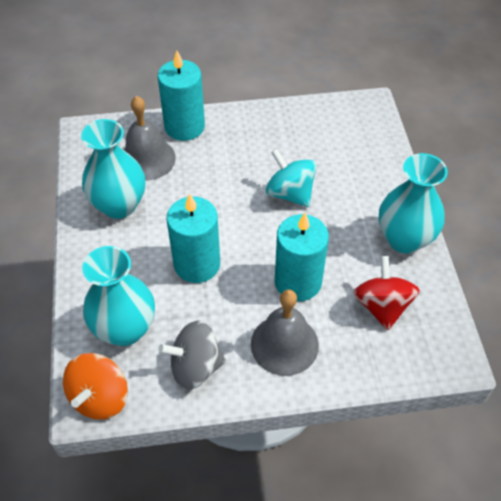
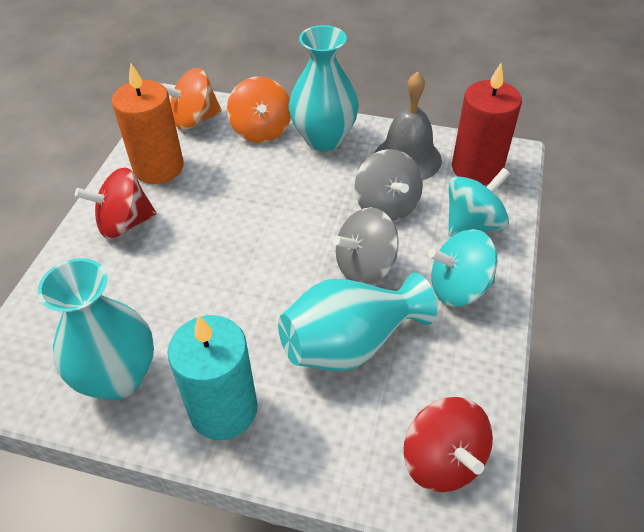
grey bell: 2 -> 1
grey spinning top: 1 -> 2
orange candle: 0 -> 1
orange spinning top: 1 -> 2
red candle: 0 -> 1
red spinning top: 1 -> 2
turquoise candle: 3 -> 1
turquoise spinning top: 1 -> 2

